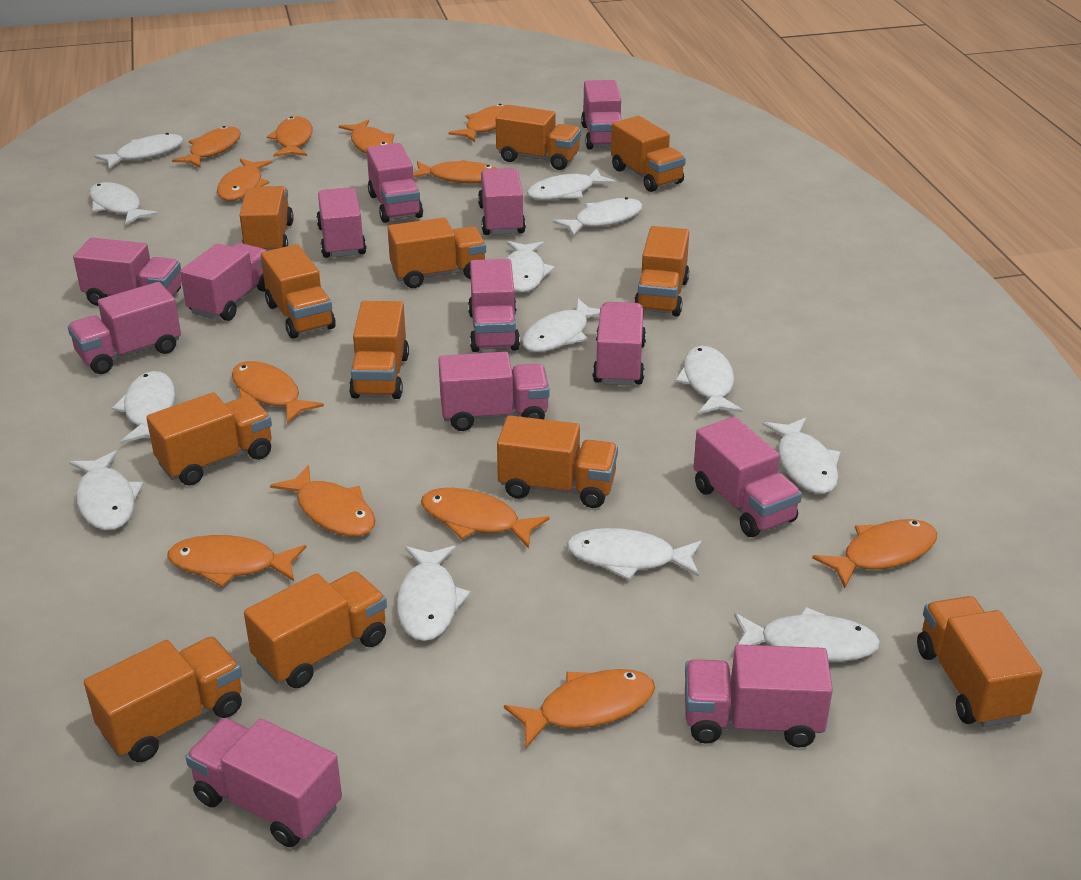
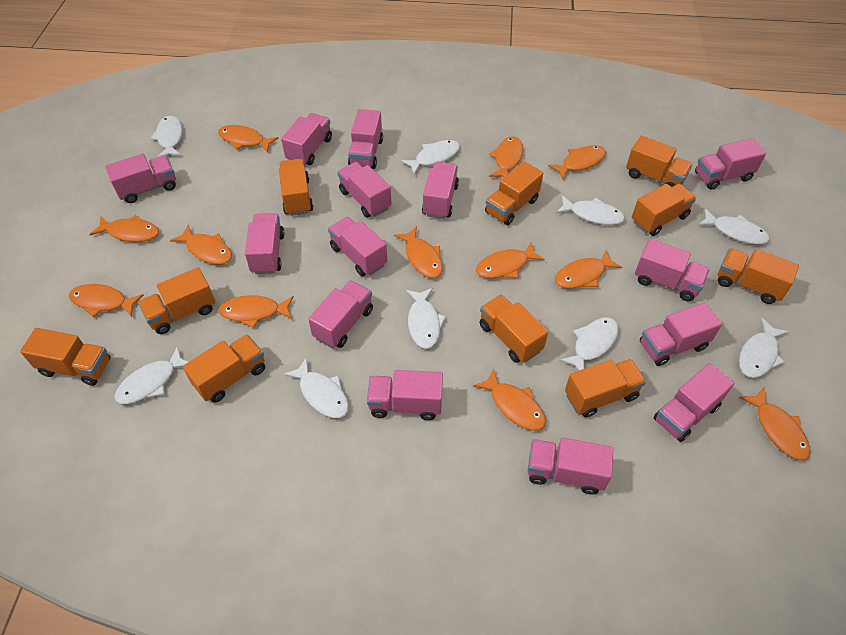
orange truck: 12 -> 10
pink truck: 13 -> 14
white fish: 13 -> 9

